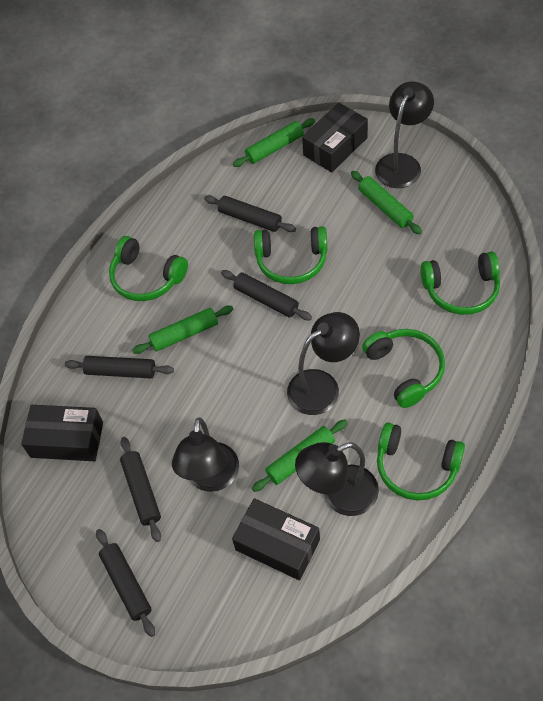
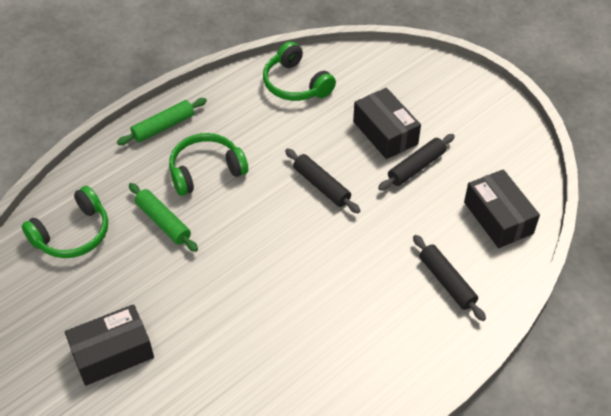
black lamp: 4 -> 0
black rolling pin: 5 -> 3
green headphones: 5 -> 3
green rolling pin: 4 -> 2

